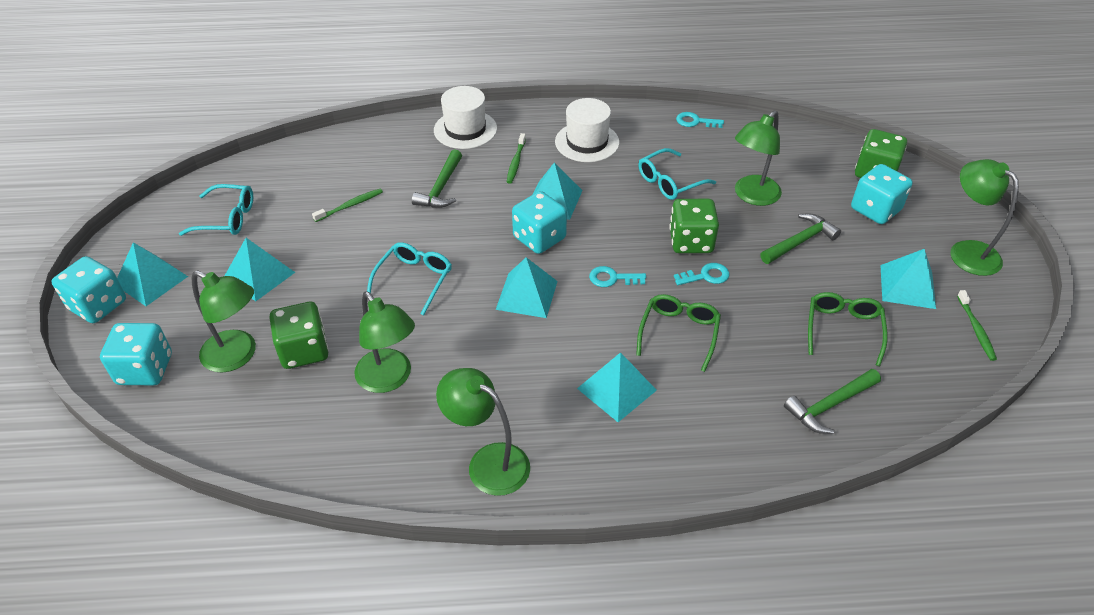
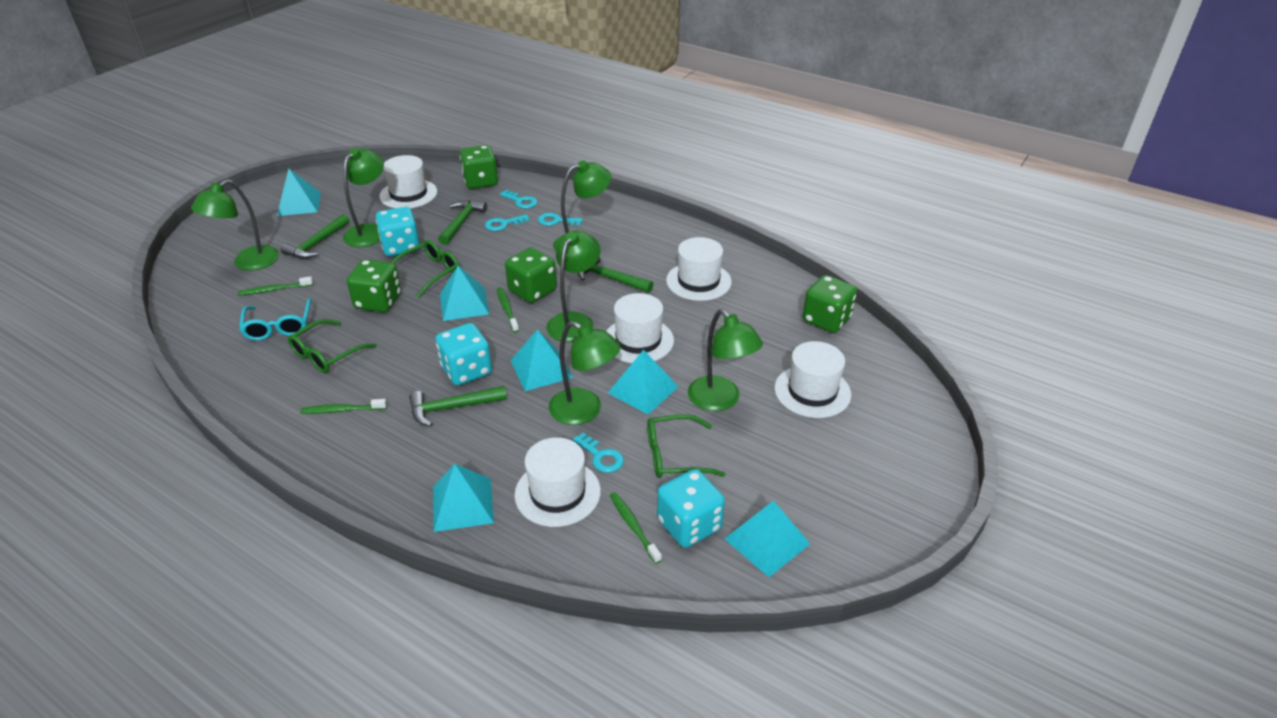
green dice: 3 -> 4
green glasses: 2 -> 3
green hammer: 3 -> 4
green lamp: 5 -> 6
green toothbrush: 3 -> 4
turquoise dice: 4 -> 3
turquoise glasses: 3 -> 1
turquoise key: 3 -> 4
white hat: 2 -> 5

